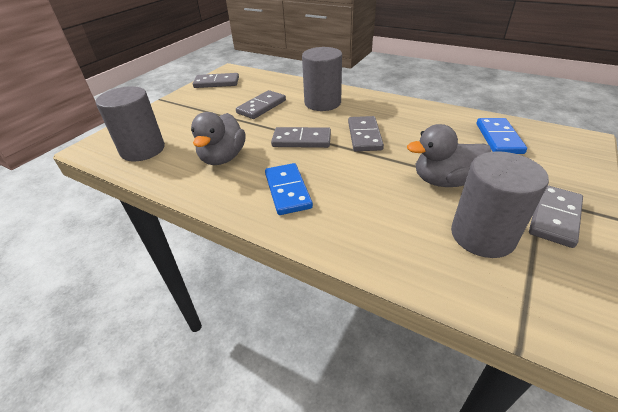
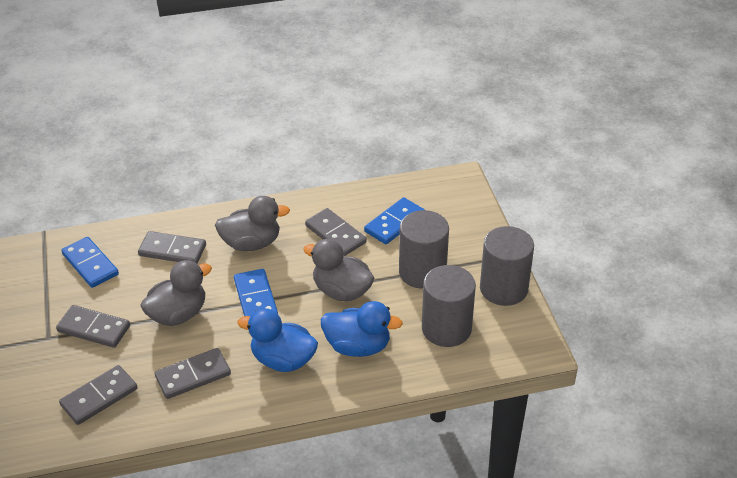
blue domino: 2 -> 3
blue duck: 0 -> 2
grey duck: 2 -> 3

